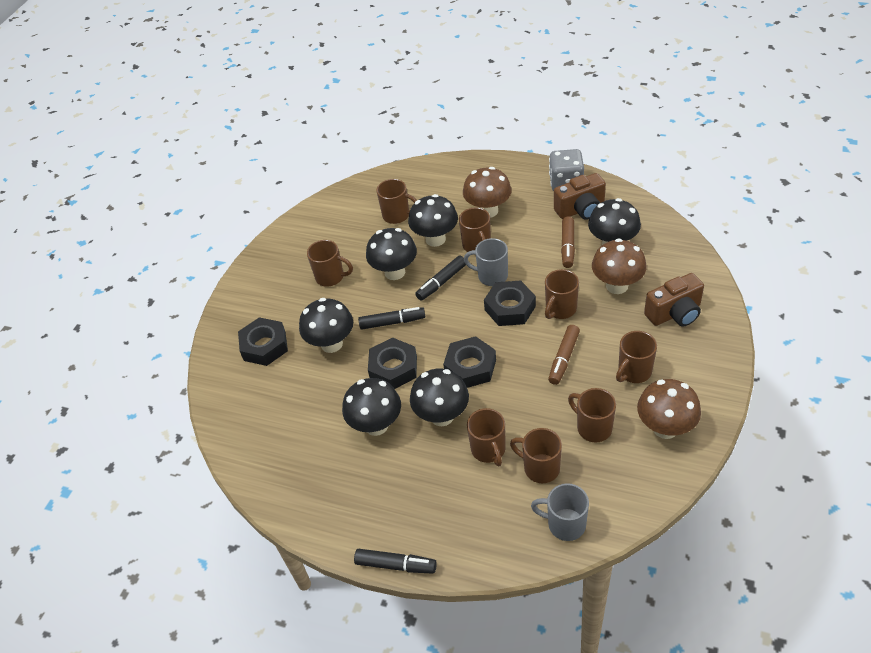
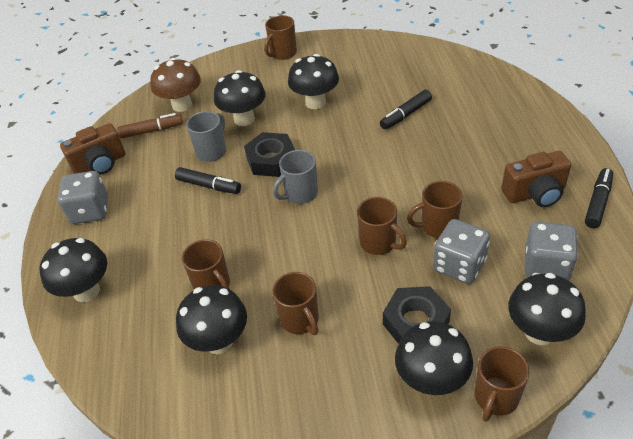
black nut: 4 -> 2
brown marker: 2 -> 1
brown mug: 8 -> 6
brown mushroom: 3 -> 1
grey dice: 1 -> 3

